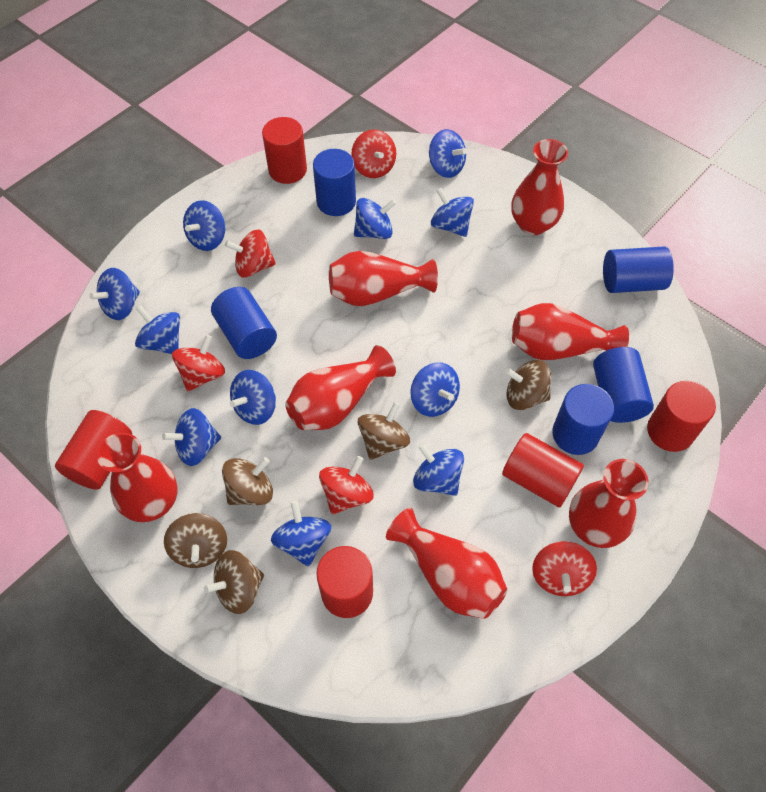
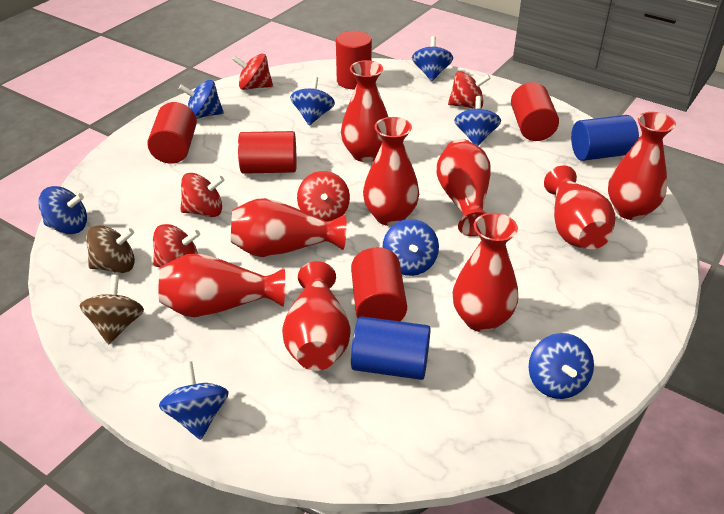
blue cylinder: 5 -> 2
blue spinning top: 11 -> 8
brown spinning top: 5 -> 2
red vase: 7 -> 9

